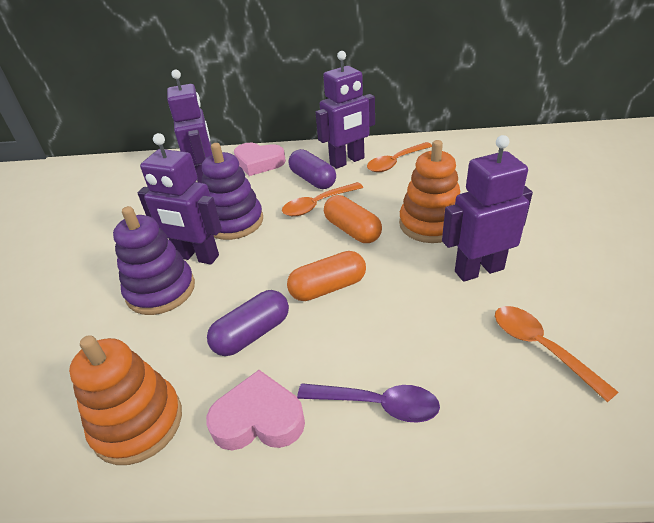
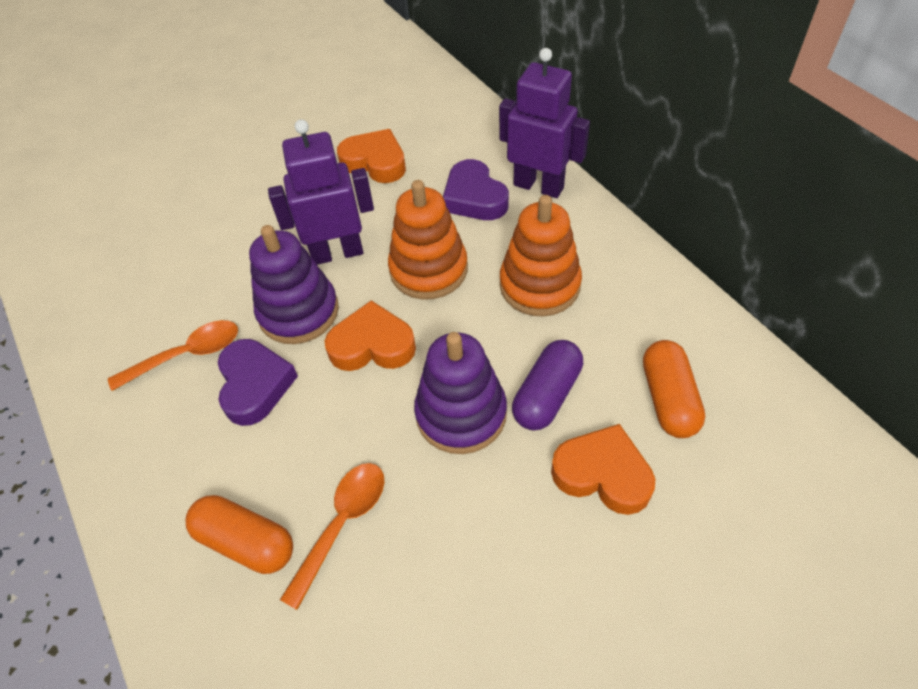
orange heart: 0 -> 3
orange spoon: 3 -> 2
pink heart: 2 -> 0
purple capsule: 2 -> 1
purple heart: 0 -> 2
purple robot: 4 -> 2
purple spoon: 1 -> 0

